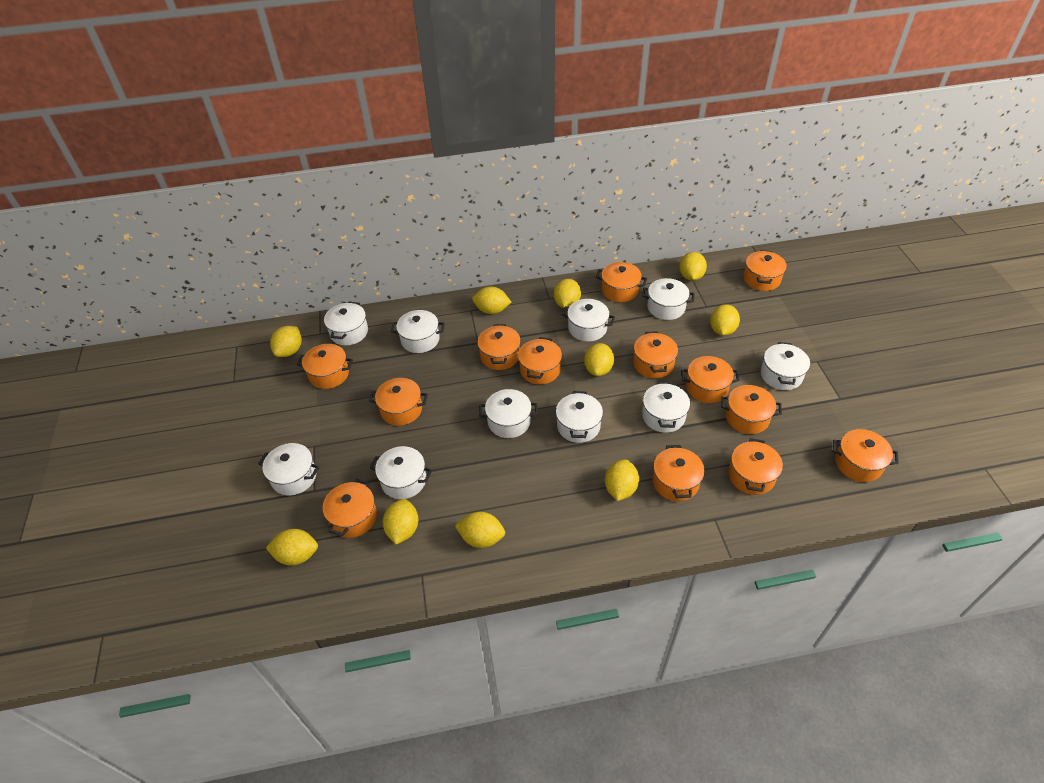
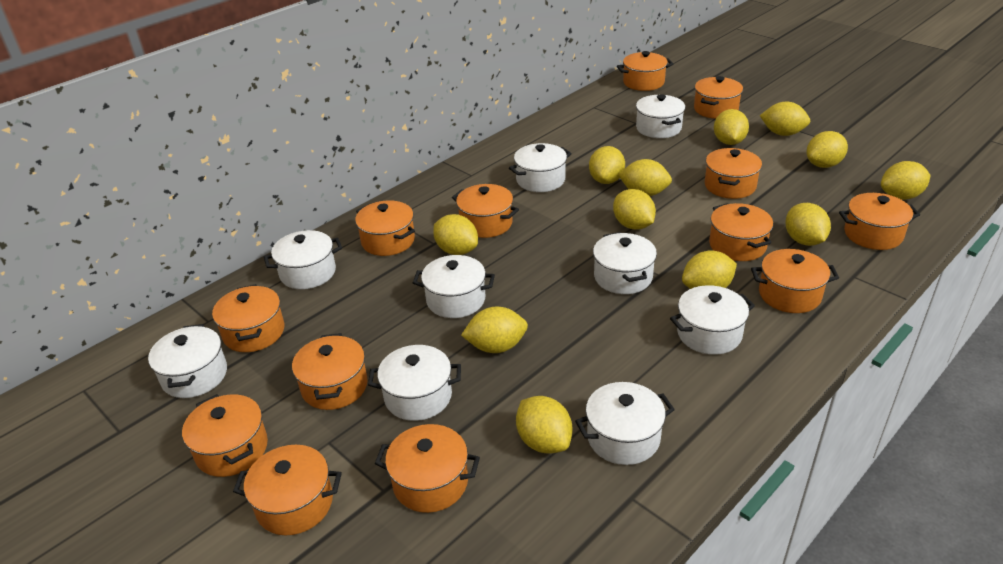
white pot: 10 -> 9
yellow lemon: 10 -> 12

